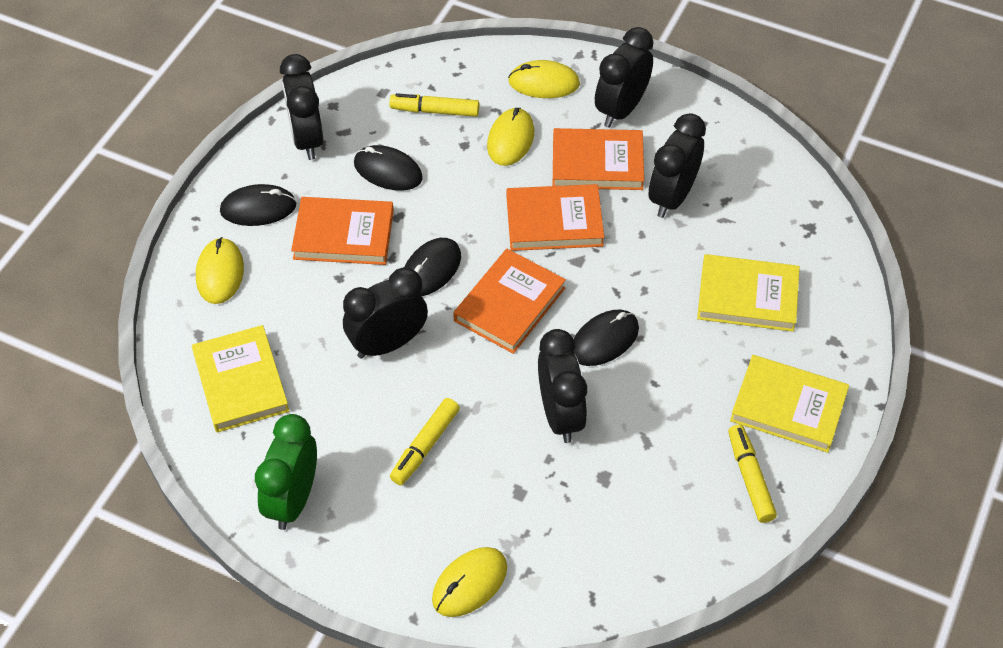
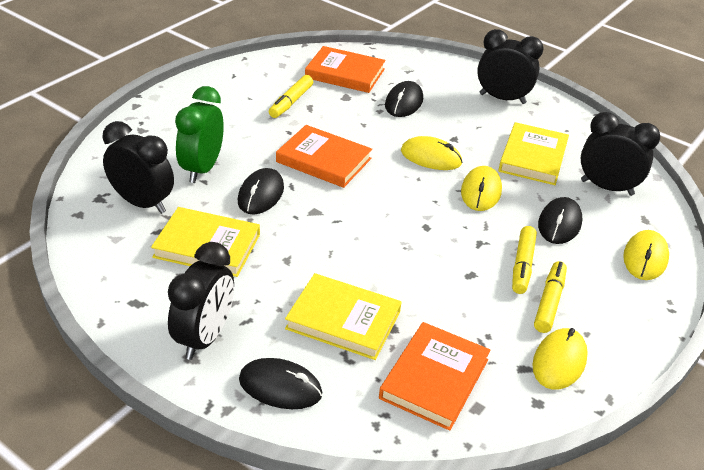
black clock: 5 -> 4
orange book: 4 -> 3

